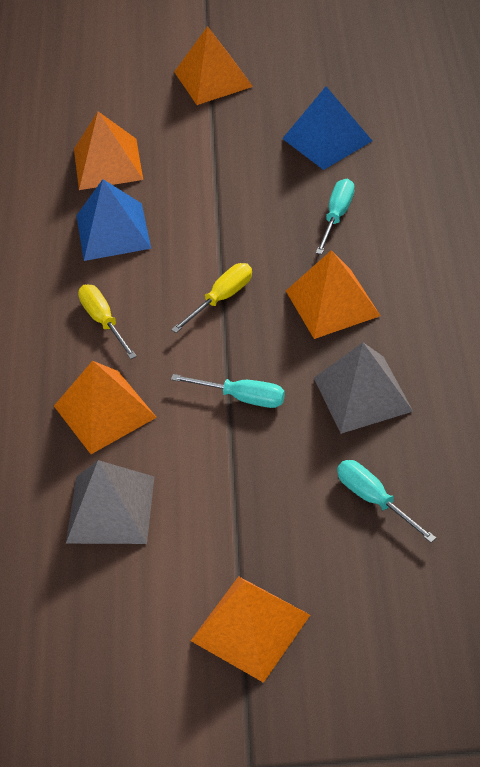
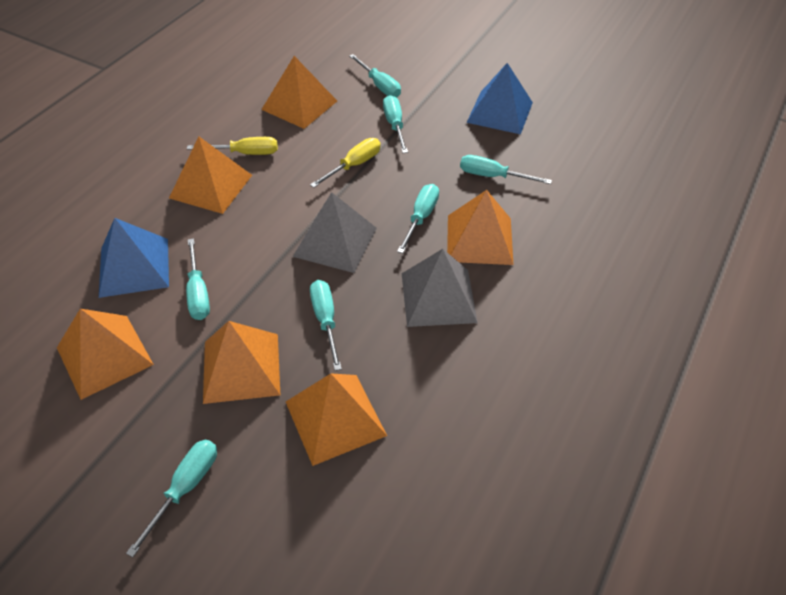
orange pyramid: 5 -> 6
turquoise screwdriver: 3 -> 7

